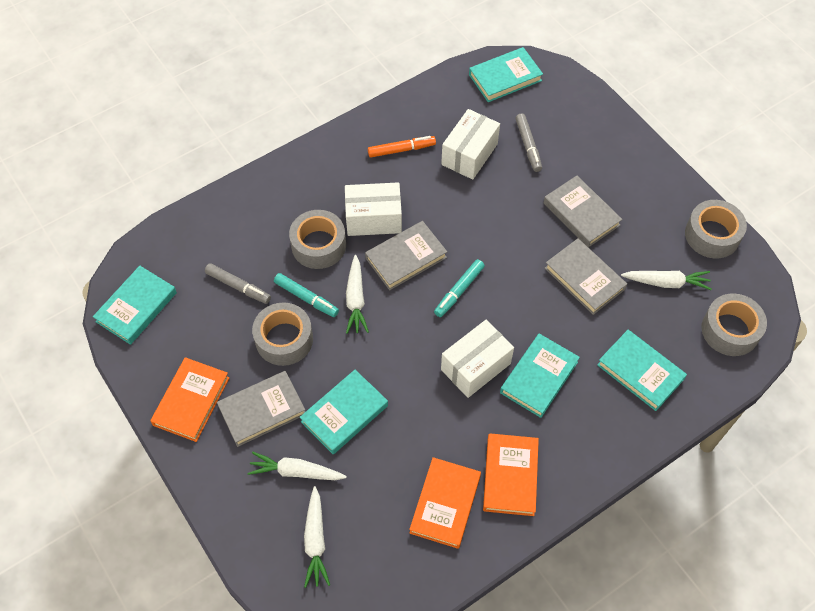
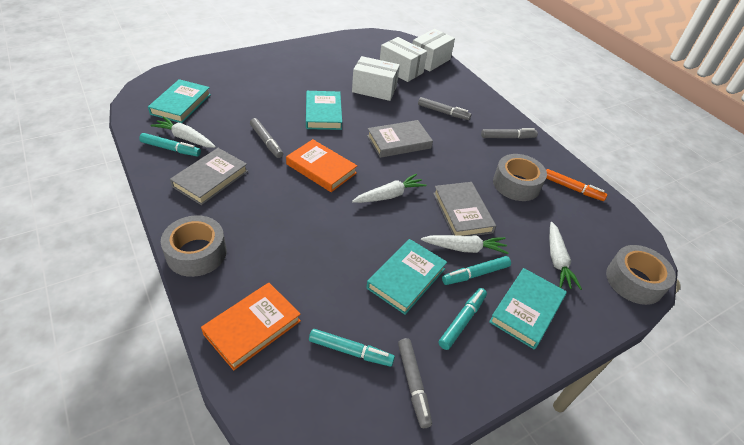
grey book: 4 -> 3
grey marker: 2 -> 4
grey tape: 4 -> 3
orange book: 3 -> 2
turquoise book: 5 -> 4
turquoise marker: 2 -> 4

